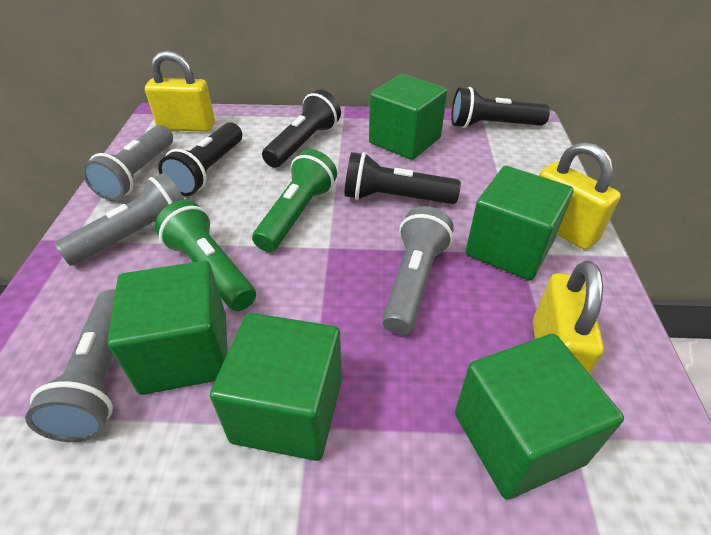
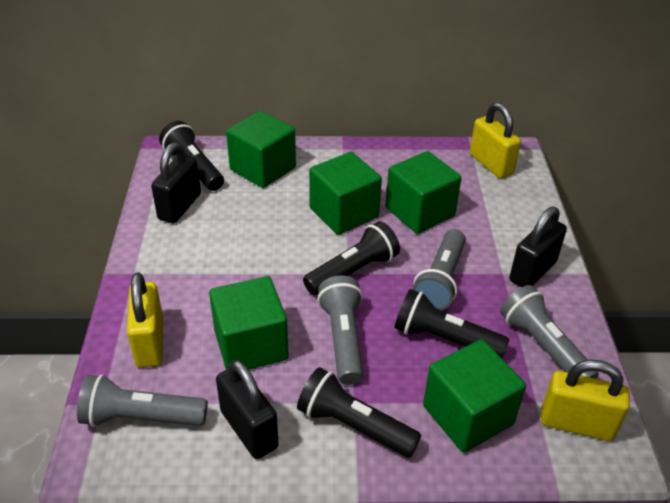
black padlock: 0 -> 3
green flashlight: 2 -> 0

